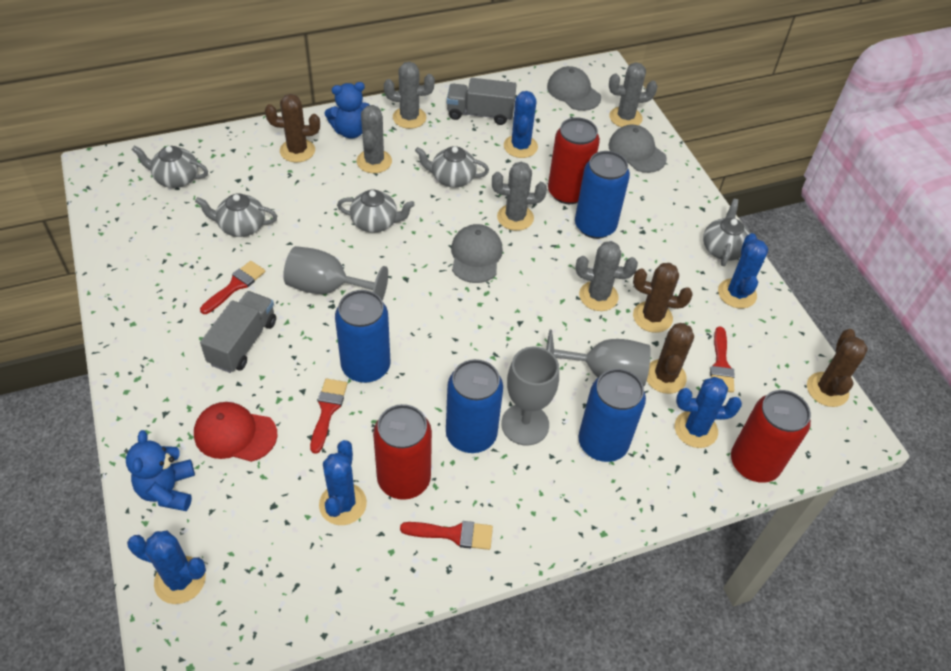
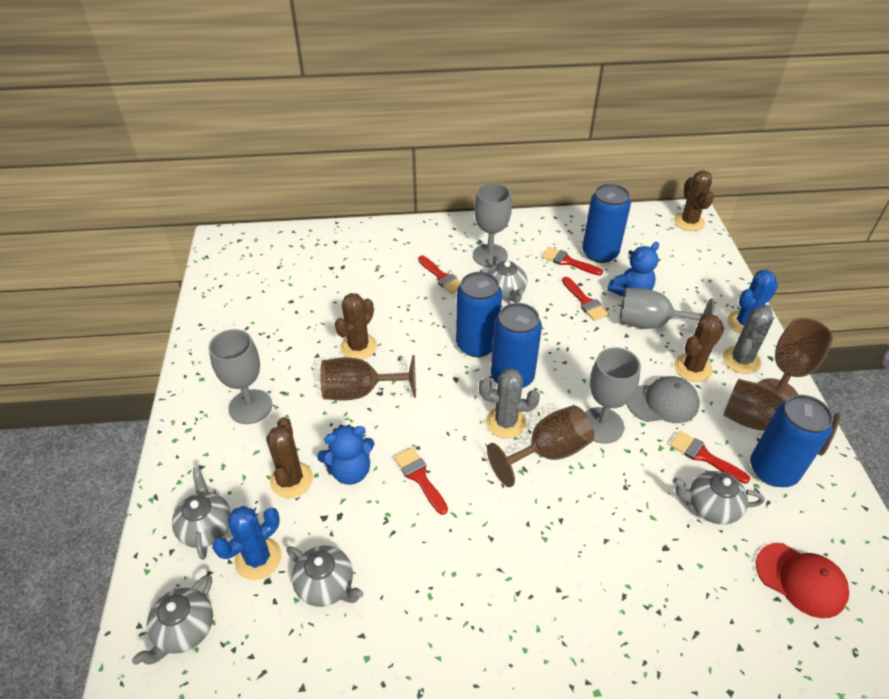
blue cactus: 5 -> 2
brown goblet: 0 -> 4
grey cactus: 5 -> 2
grey cap: 3 -> 1
grey goblet: 3 -> 4
grey truck: 2 -> 0
red brush: 4 -> 5
red can: 3 -> 0

